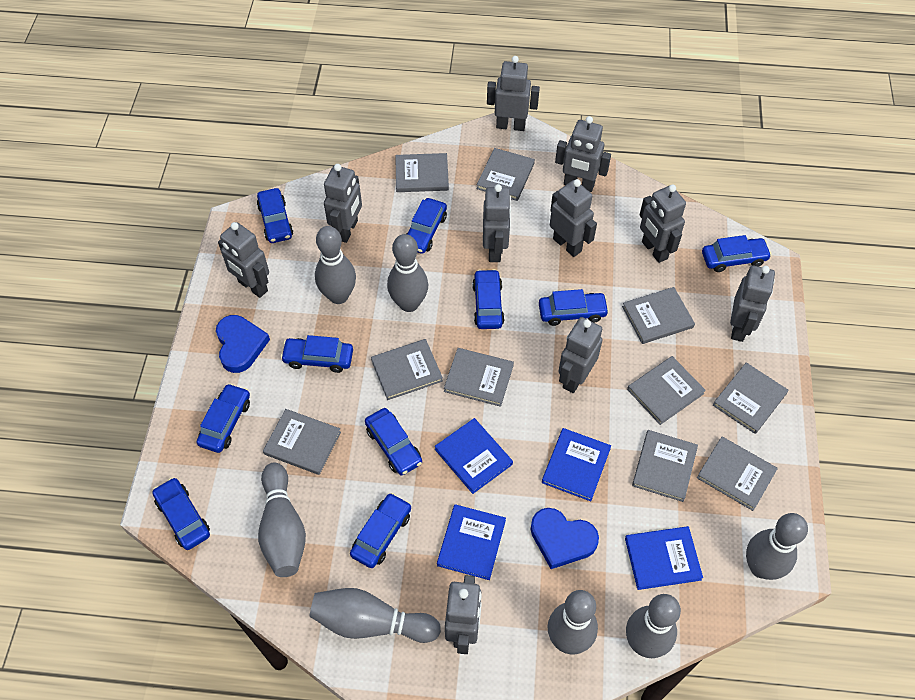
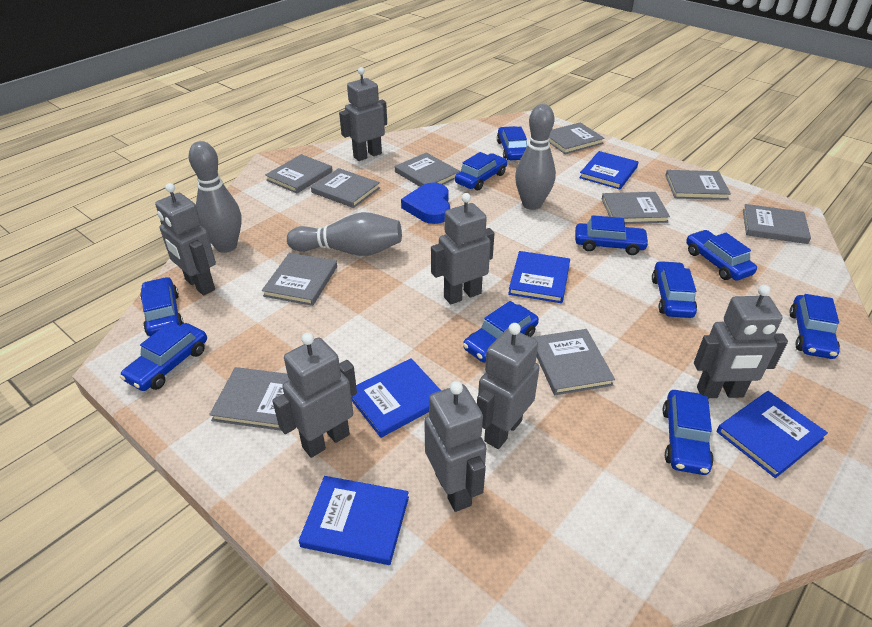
blue book: 4 -> 5
blue heart: 2 -> 1
grey bowling pin: 7 -> 3
grey robot: 10 -> 7

